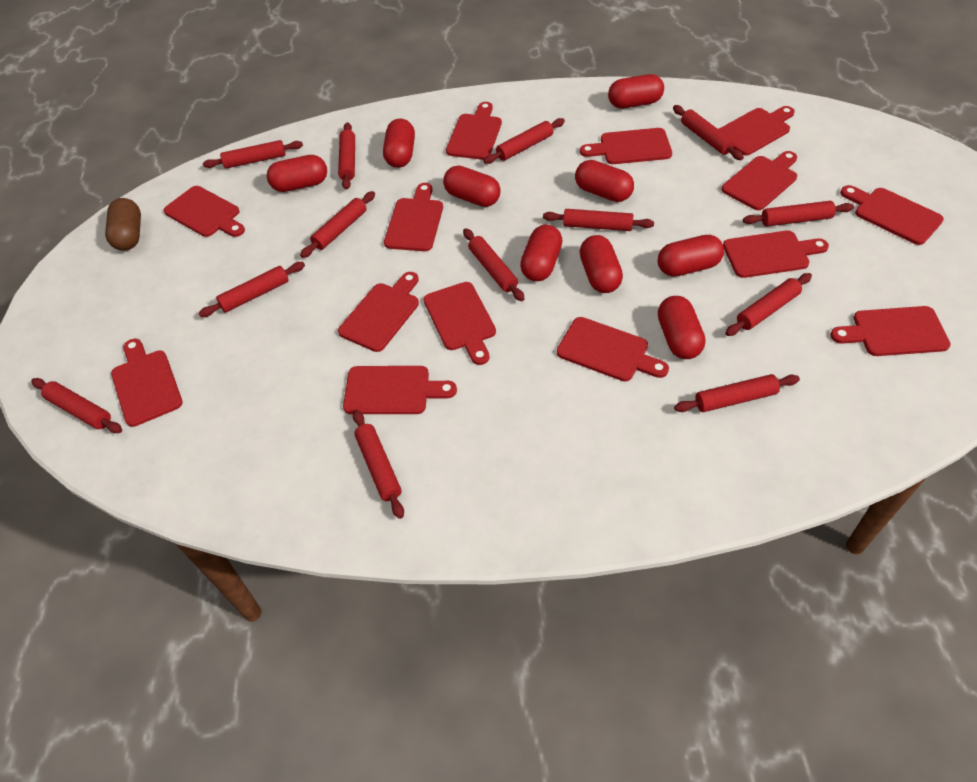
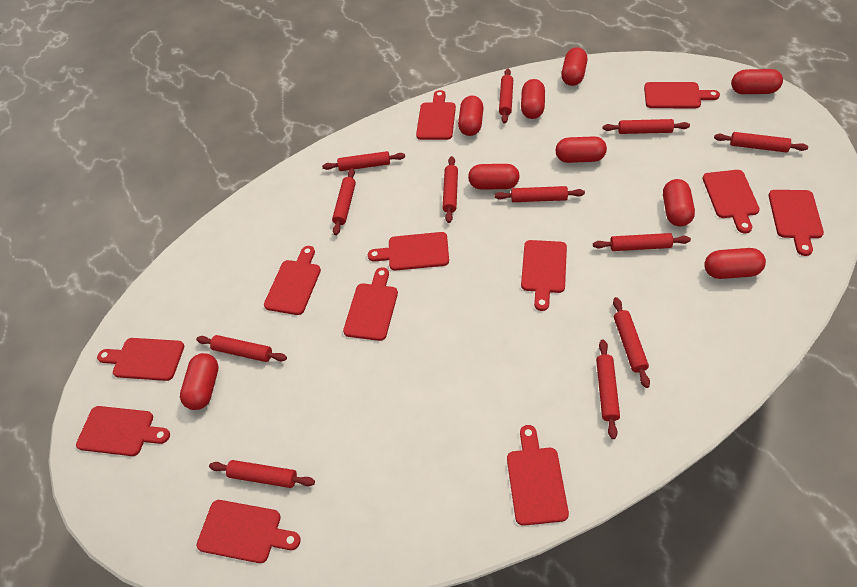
brown capsule: 1 -> 0
red cutting board: 14 -> 12
red rolling pin: 13 -> 12

